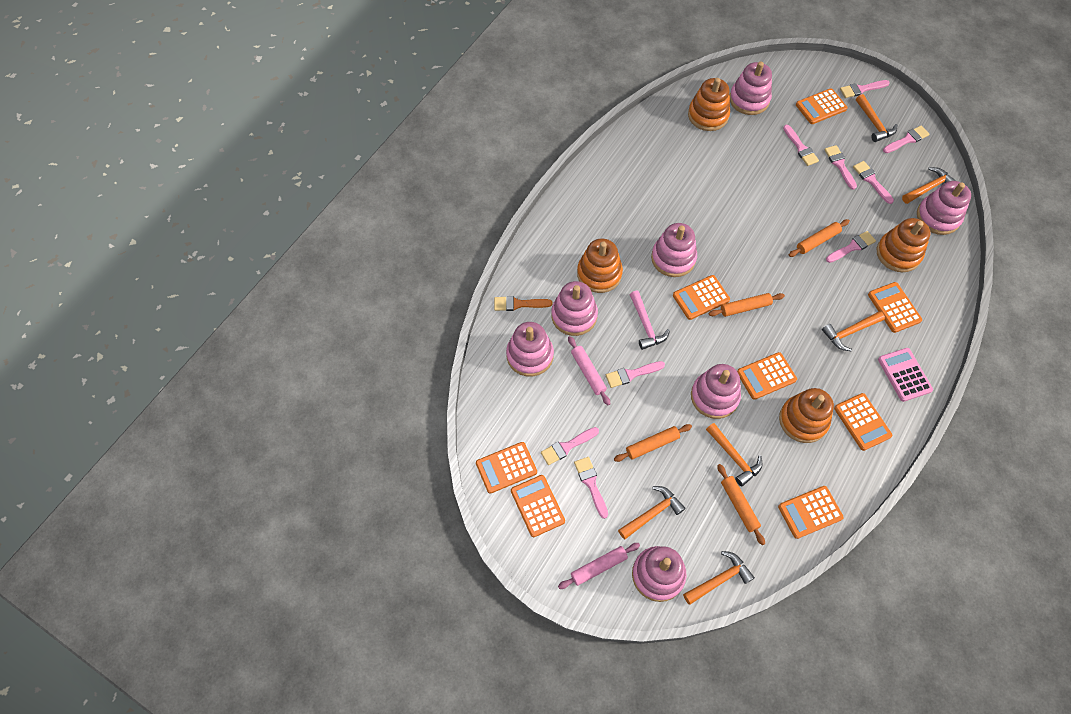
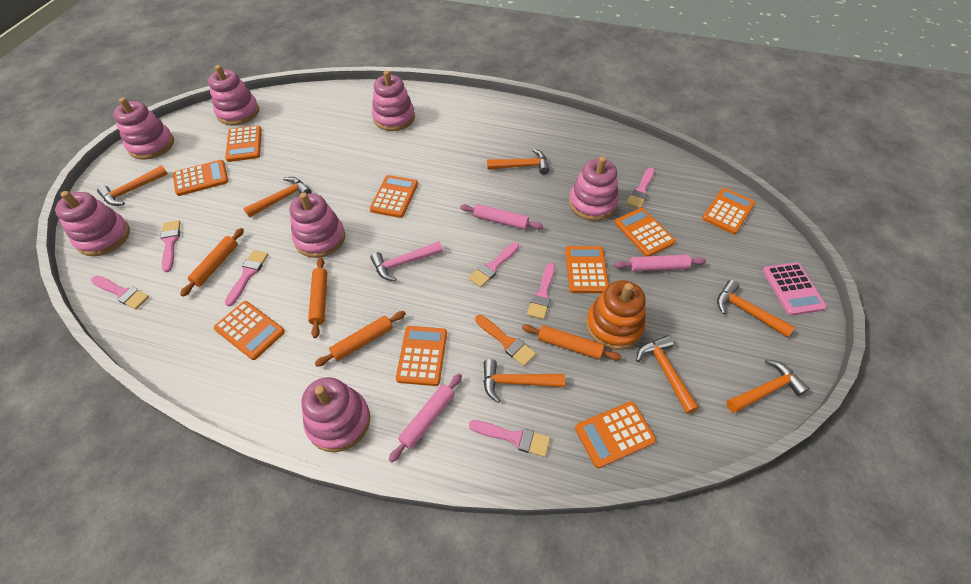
orange calculator: 8 -> 9
orange hammer: 6 -> 7
orange stacking toy: 4 -> 1
pink brush: 9 -> 7
pink rolling pin: 2 -> 3

